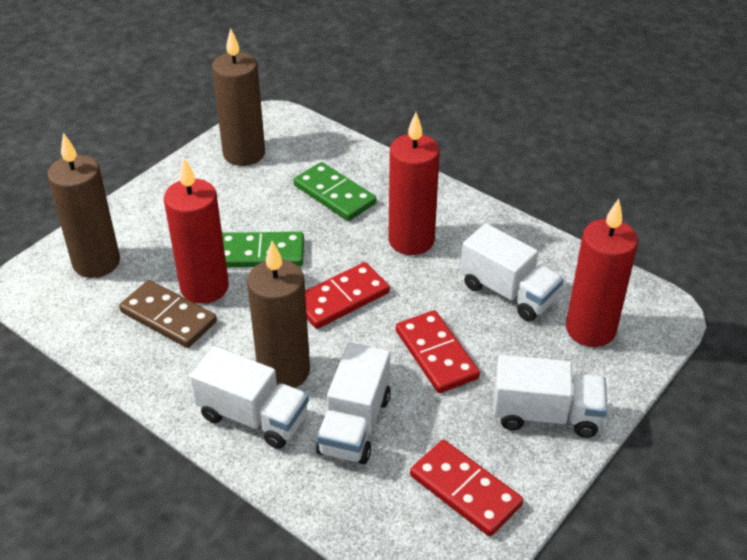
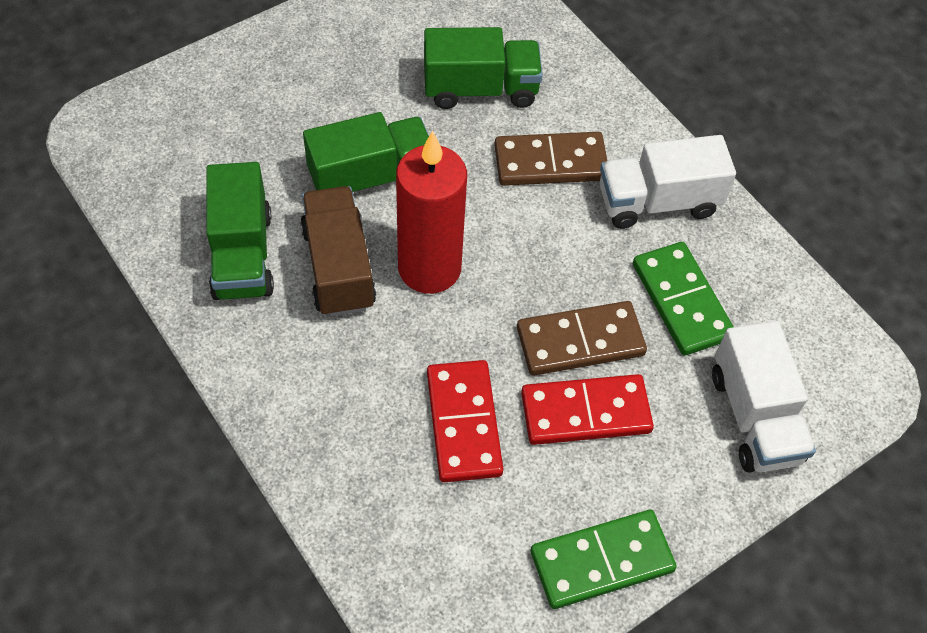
brown candle: 3 -> 0
brown domino: 1 -> 2
brown truck: 0 -> 1
green truck: 0 -> 3
red candle: 3 -> 1
red domino: 3 -> 2
white truck: 4 -> 2

